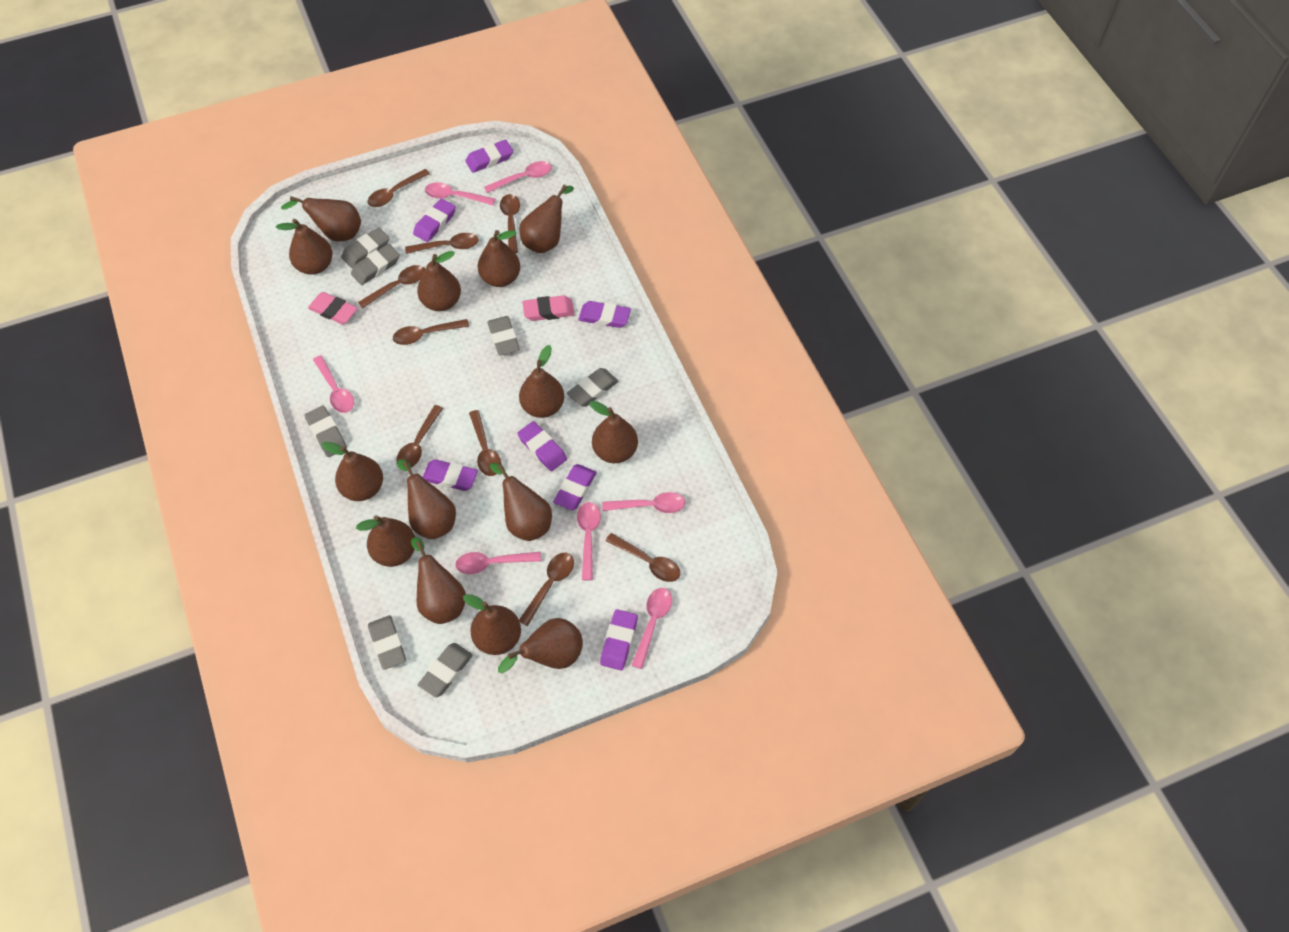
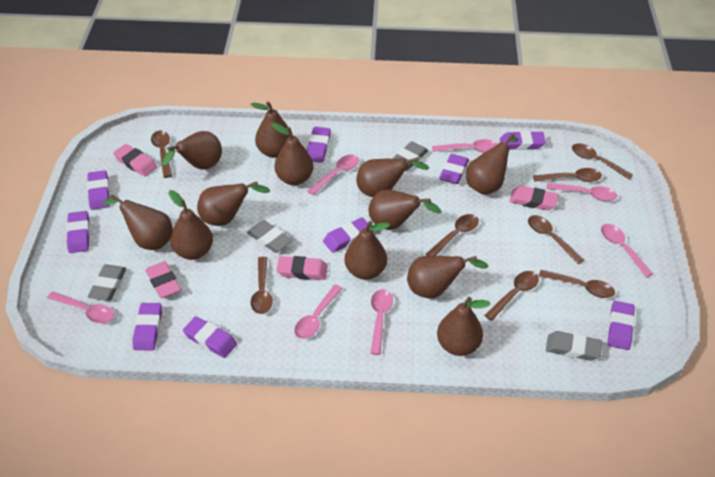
brown pear: 14 -> 12
brown spoon: 9 -> 8
grey eraser: 7 -> 4
pink eraser: 2 -> 4
purple eraser: 7 -> 9

